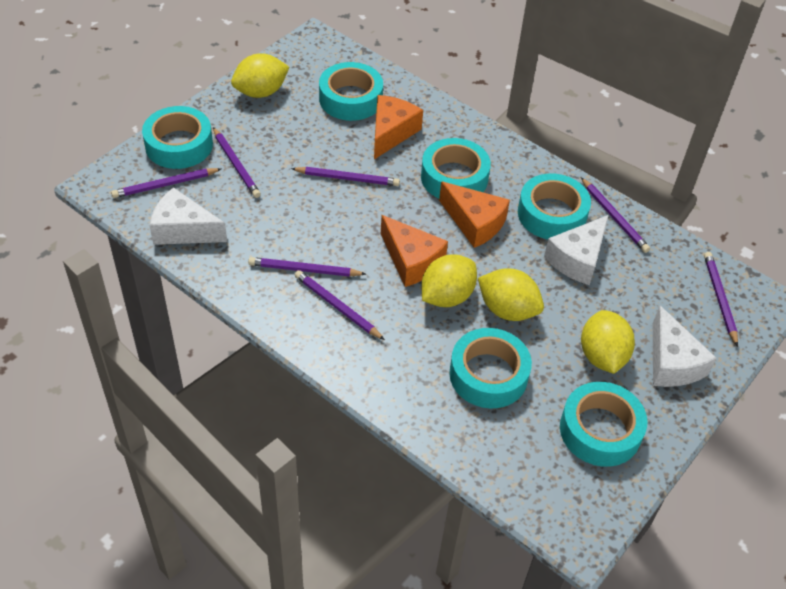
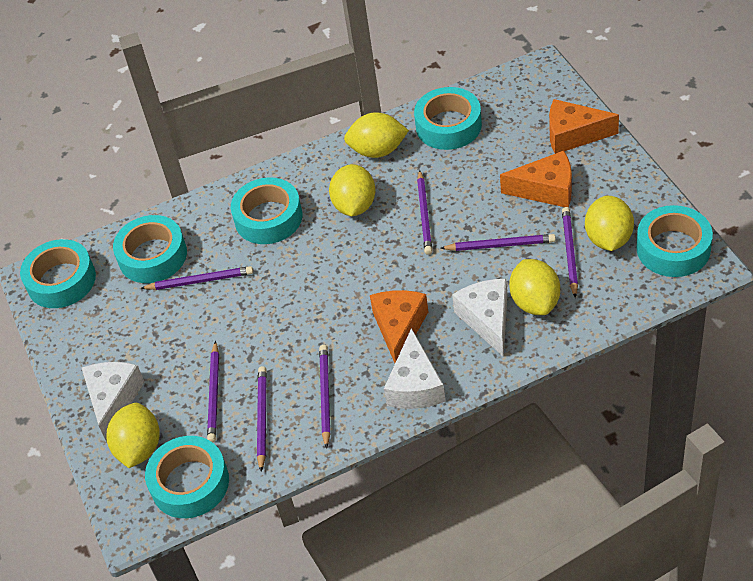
yellow lemon: 4 -> 5

